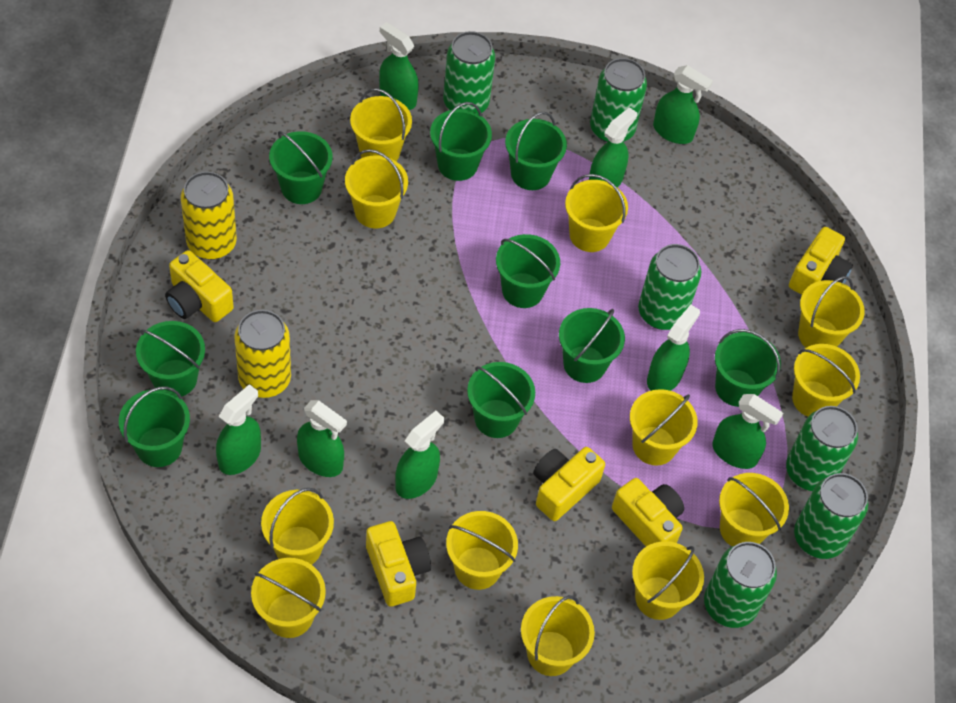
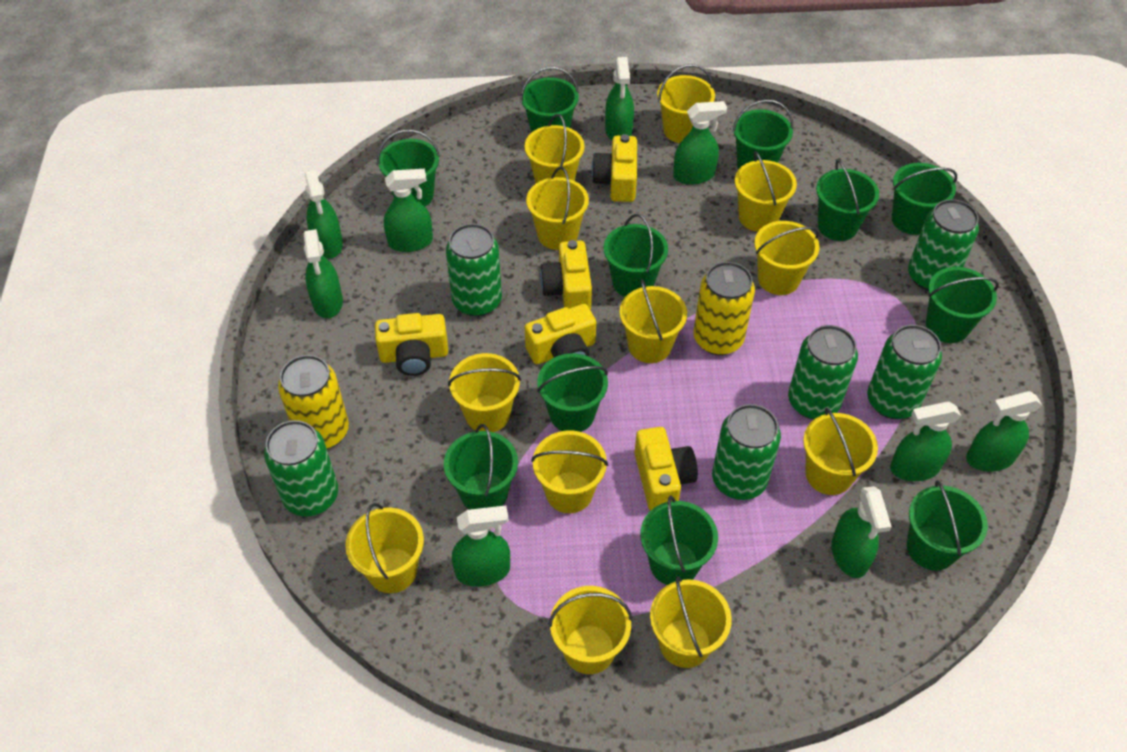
green bucket: 9 -> 11
green spray bottle: 8 -> 9

